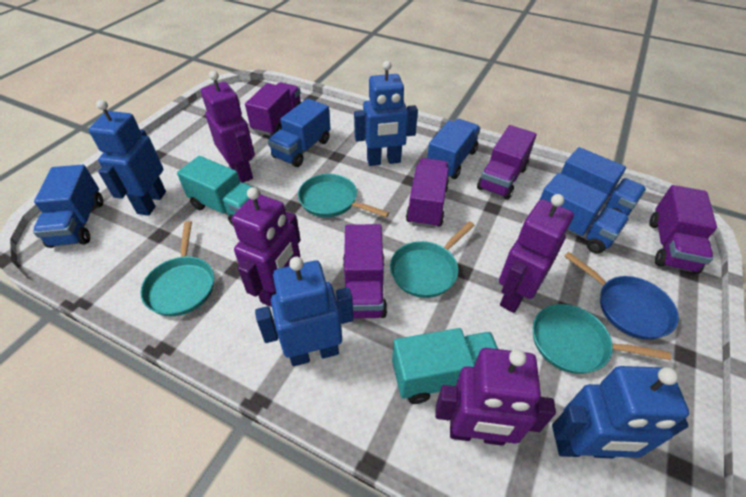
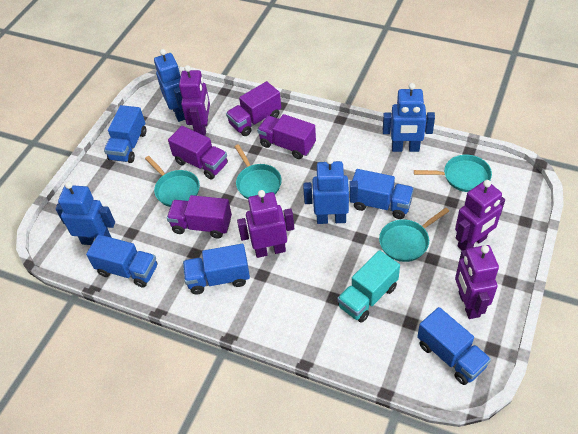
blue pan: 1 -> 0
purple truck: 5 -> 4
turquoise truck: 2 -> 1

